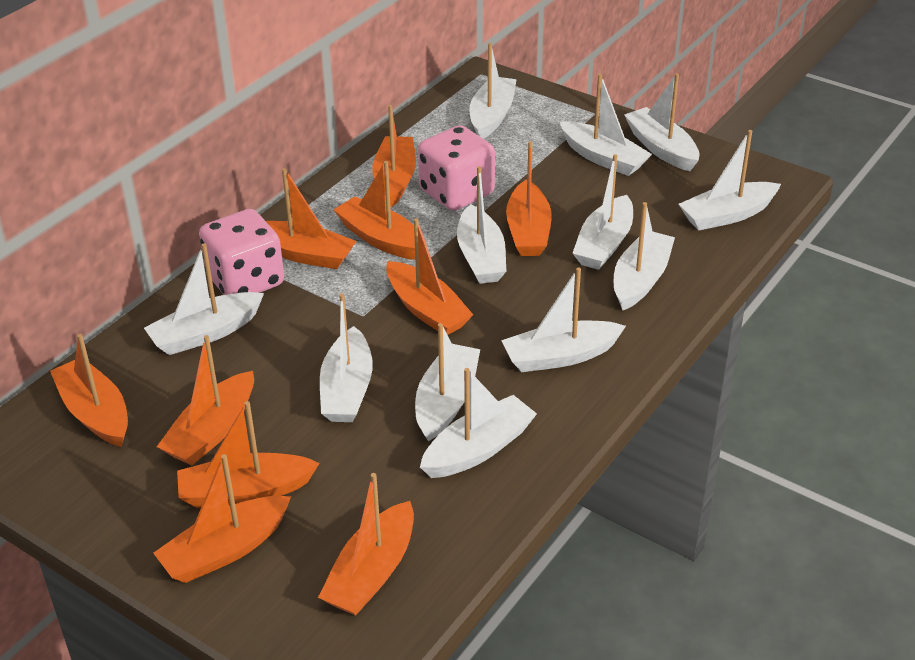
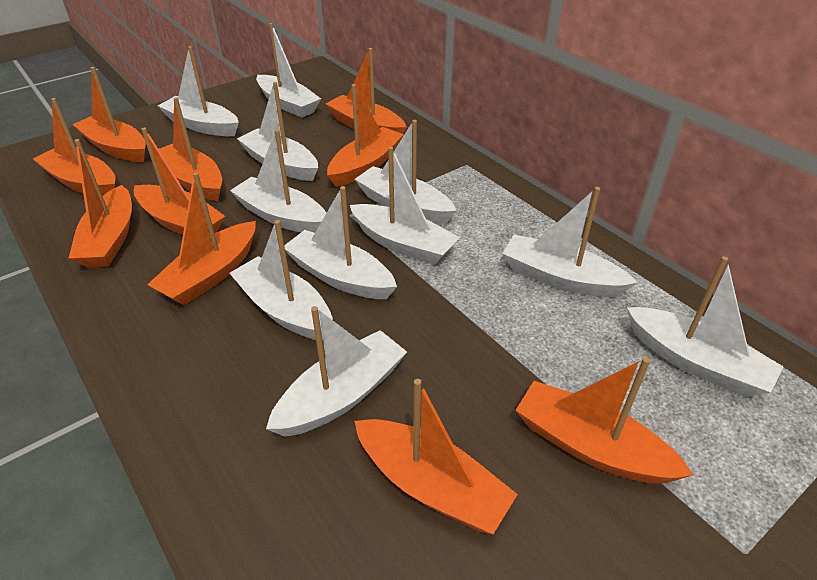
pink dice: 2 -> 0
white boat: 12 -> 11

